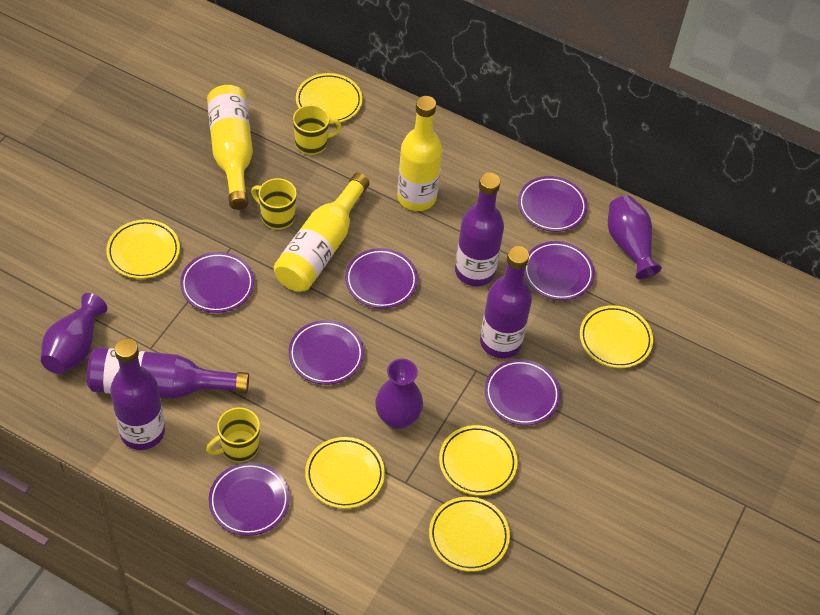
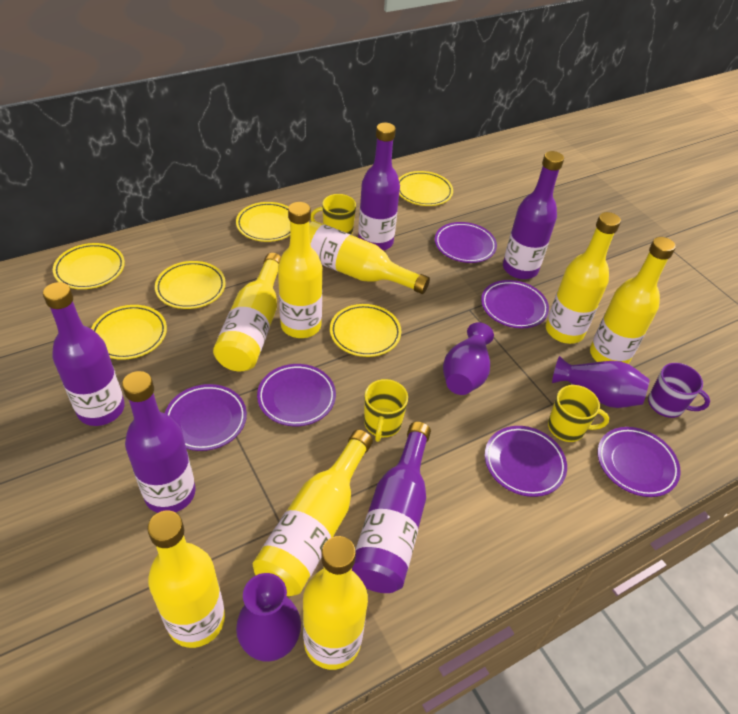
purple bottle: 4 -> 5
purple mug: 0 -> 1
purple plate: 7 -> 6
yellow bottle: 3 -> 8

